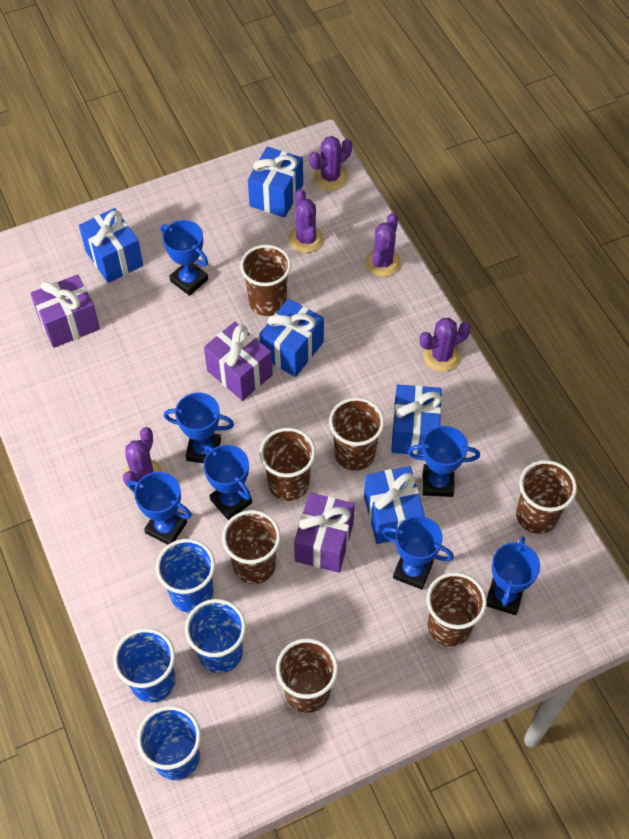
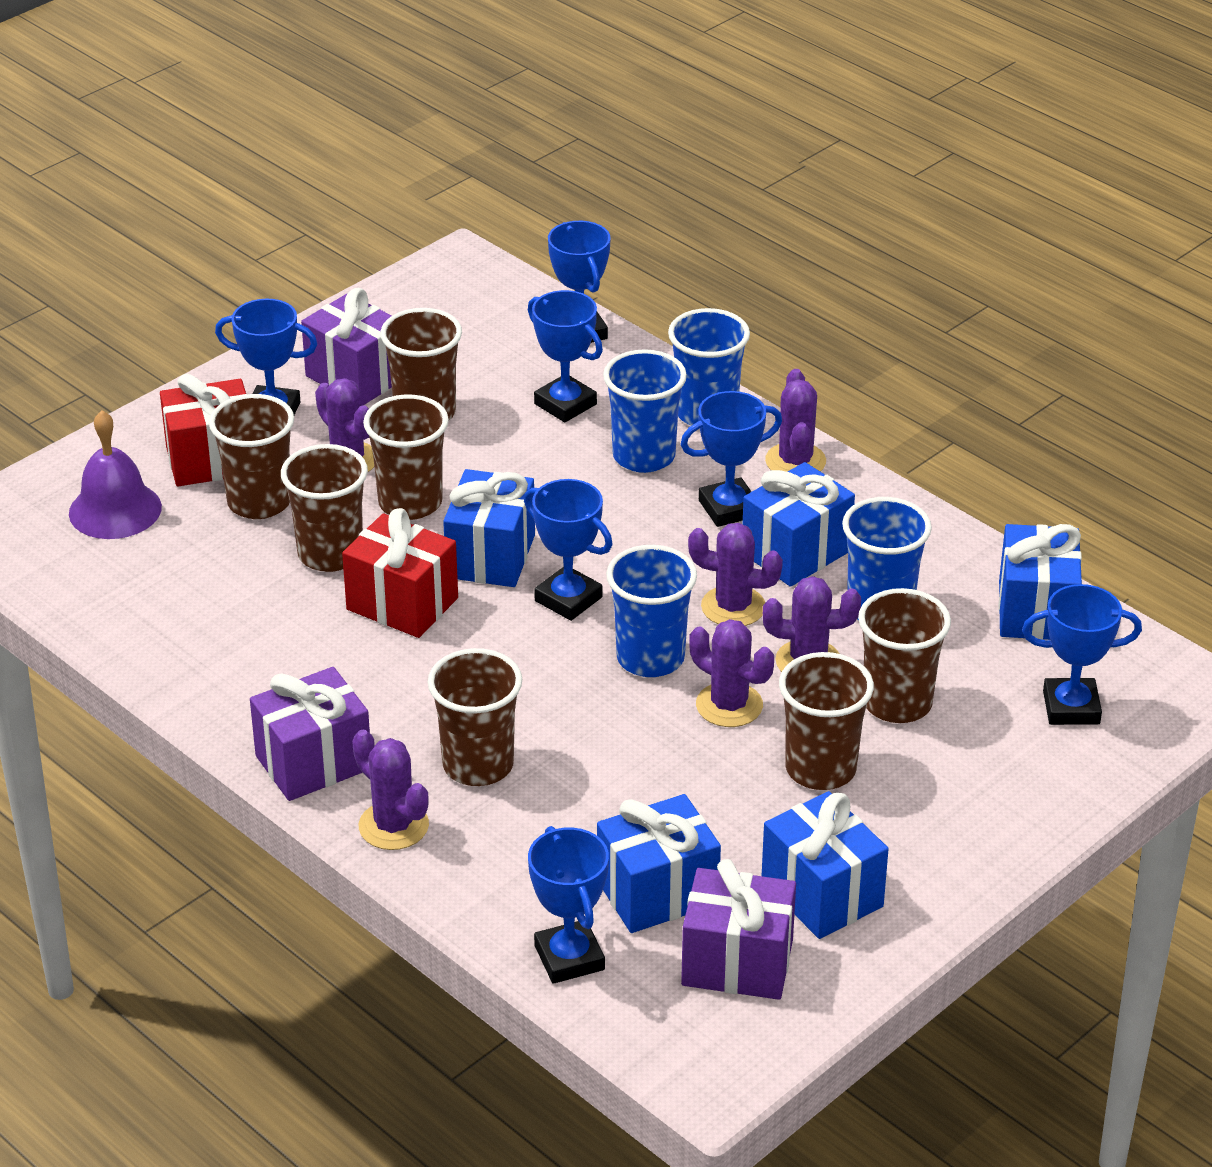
purple bell: 0 -> 1
purple cactus: 5 -> 6
red gift: 0 -> 2

